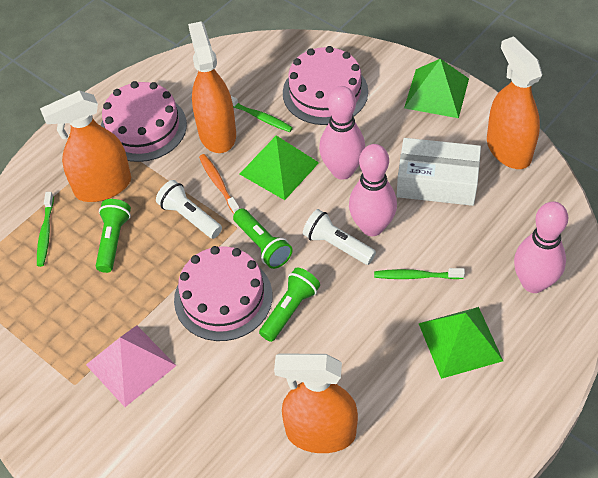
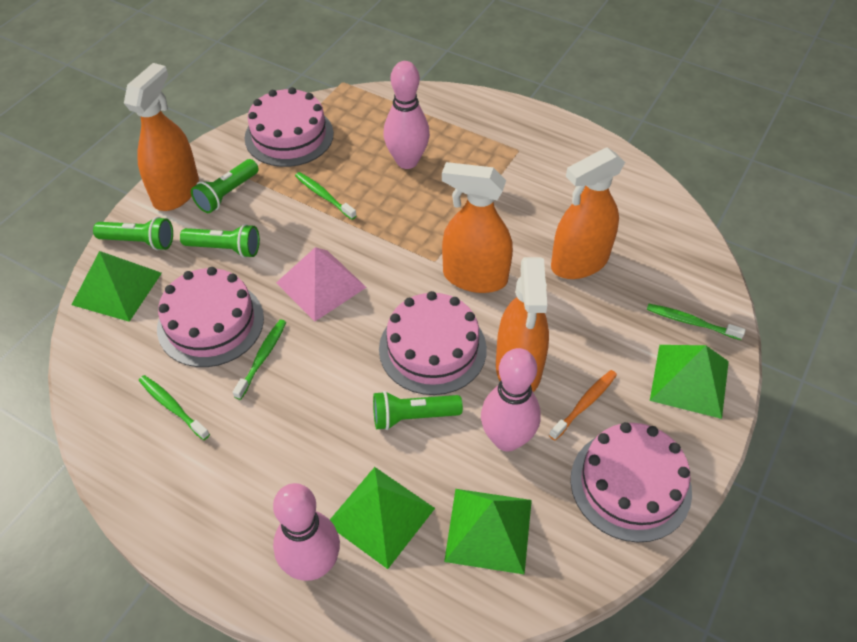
green flashlight: 3 -> 4
green pyramid: 3 -> 4
green toothbrush: 3 -> 4
pink cake: 3 -> 4
white box: 1 -> 0
white flashlight: 2 -> 0

